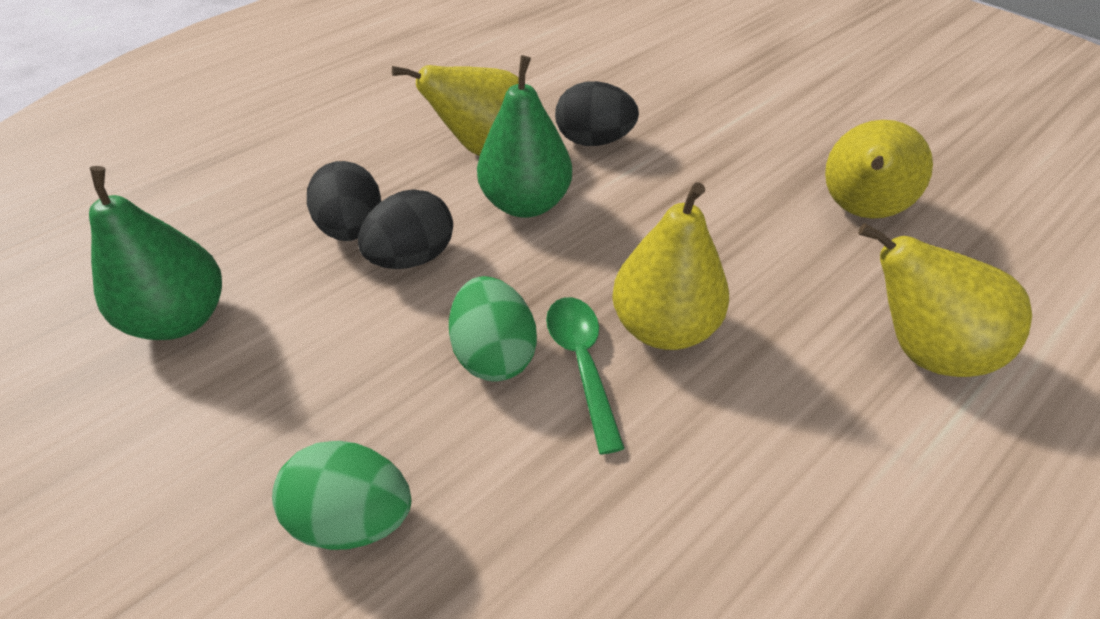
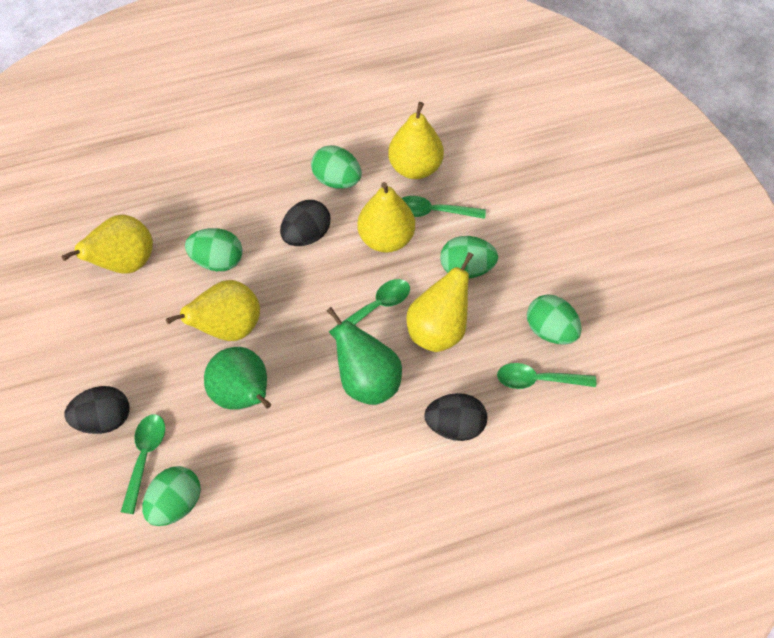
green egg: 2 -> 5
green spoon: 1 -> 4
yellow pear: 4 -> 5

